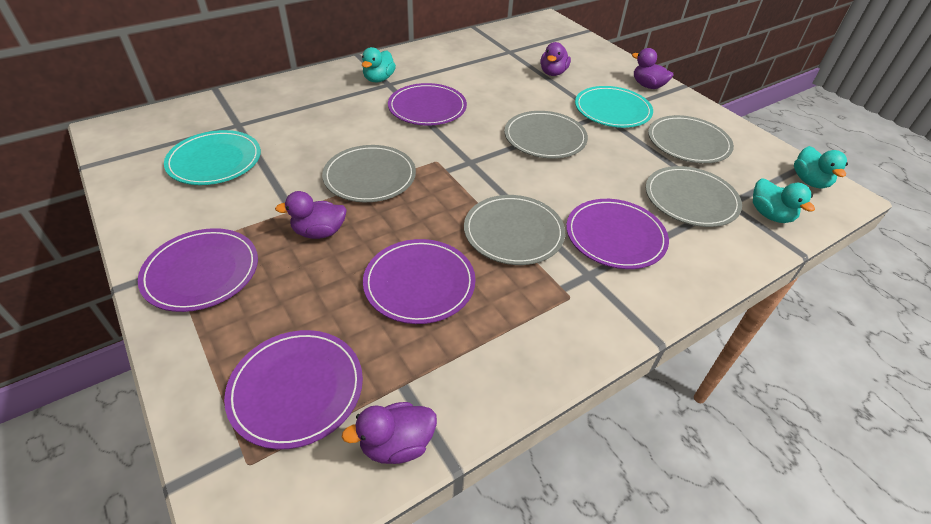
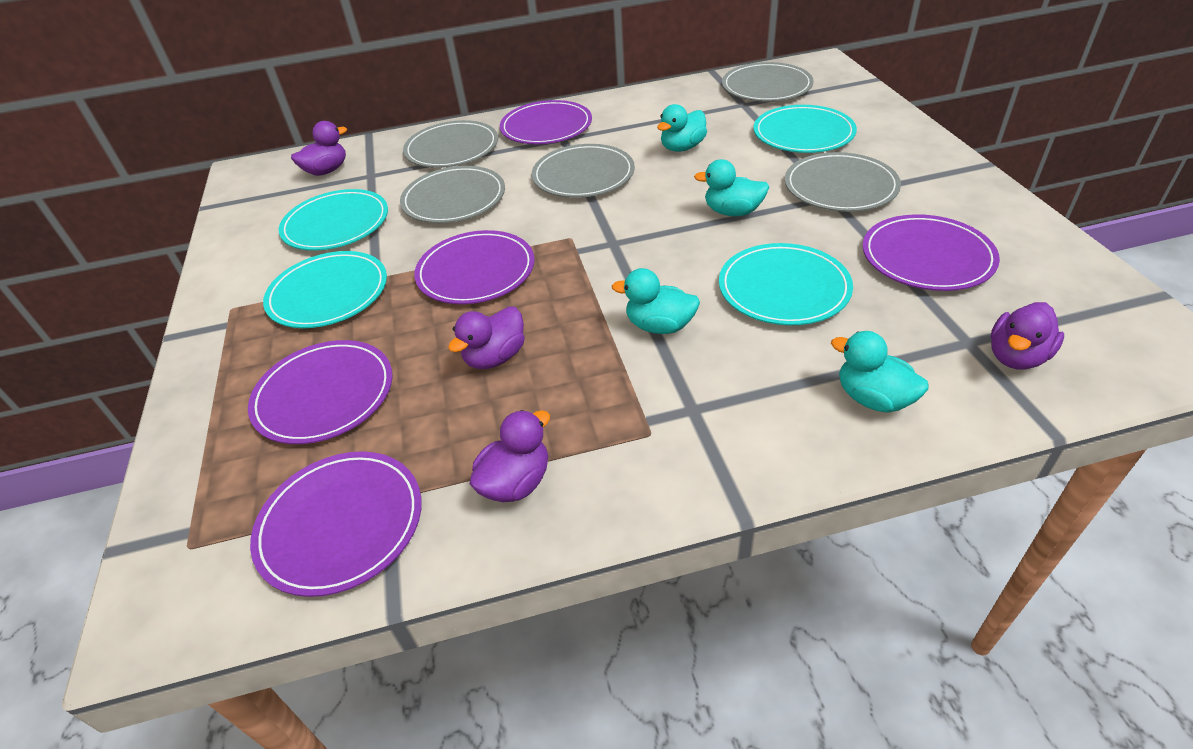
turquoise duck: 3 -> 4
turquoise plate: 2 -> 4

